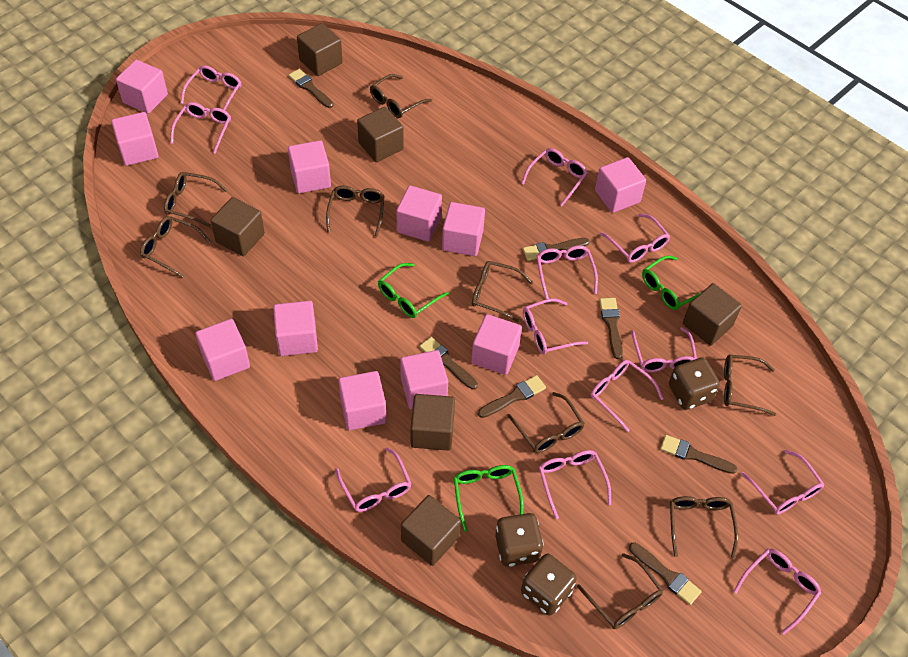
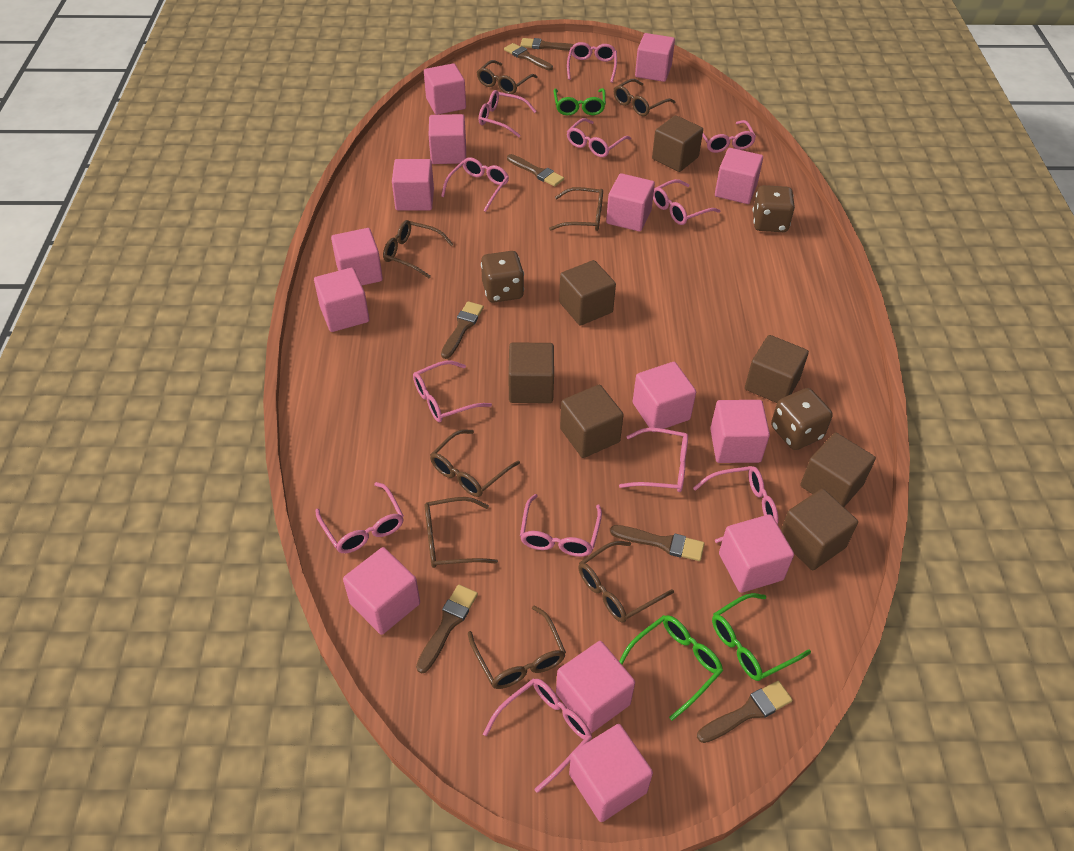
brown cube: 6 -> 7
brown glasses: 9 -> 8
pink cube: 11 -> 14

